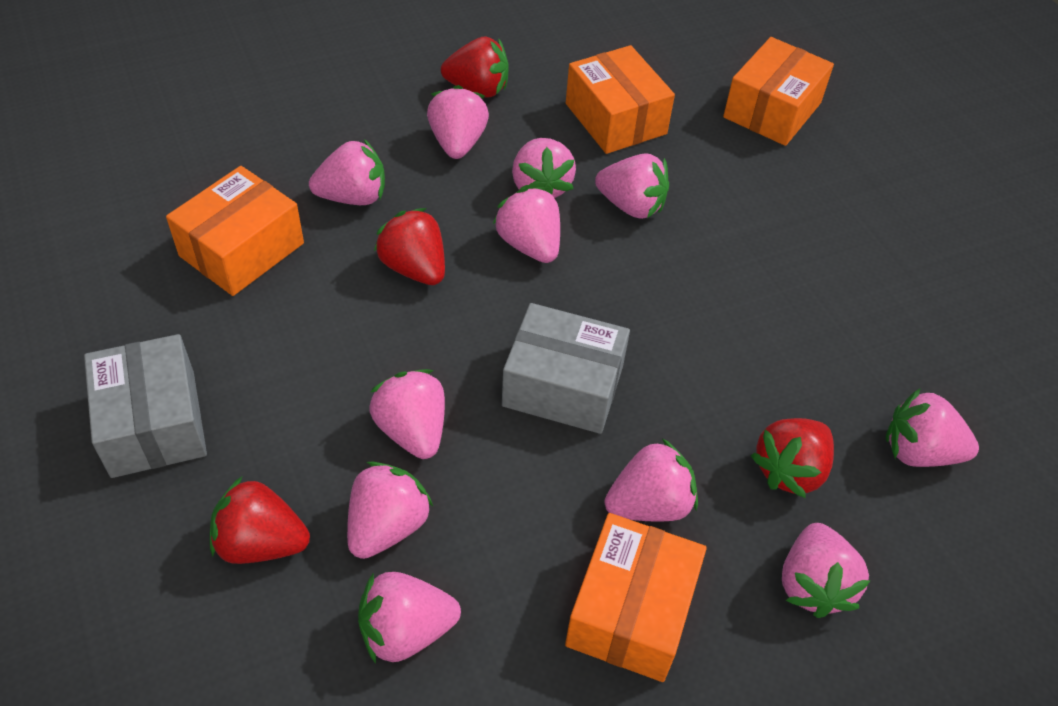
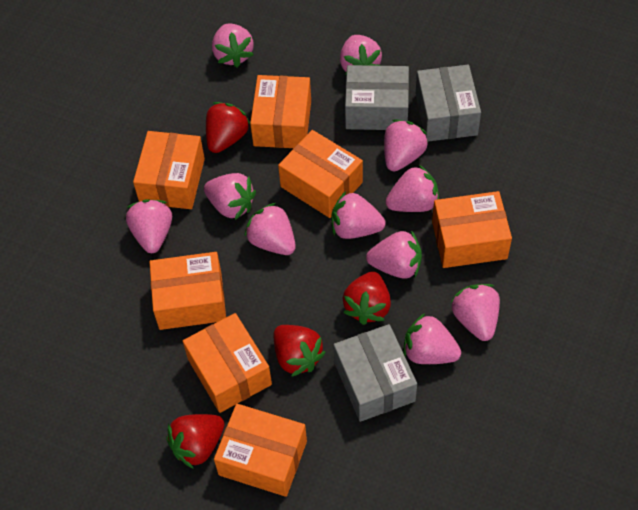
grey box: 2 -> 3
orange box: 4 -> 7

